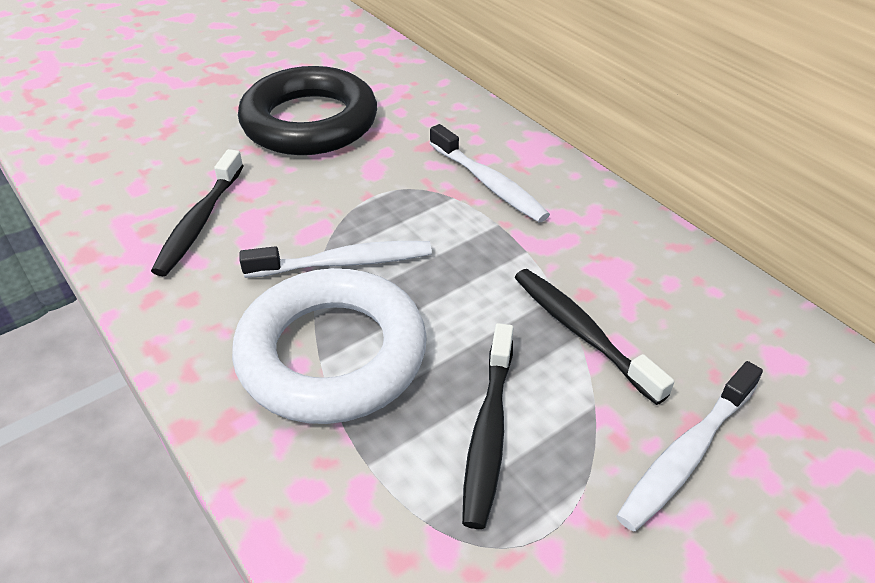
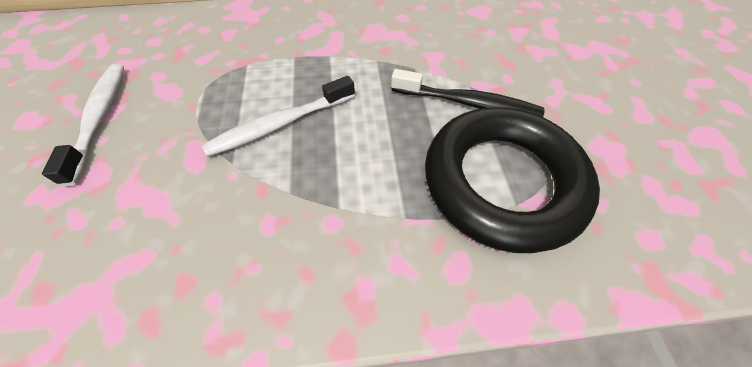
black toothbrush: 3 -> 1
white ring: 1 -> 0
white toothbrush: 3 -> 2

